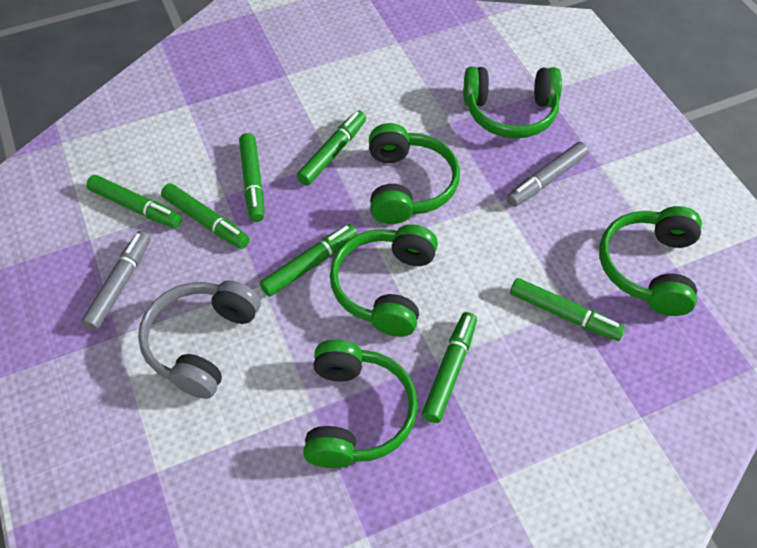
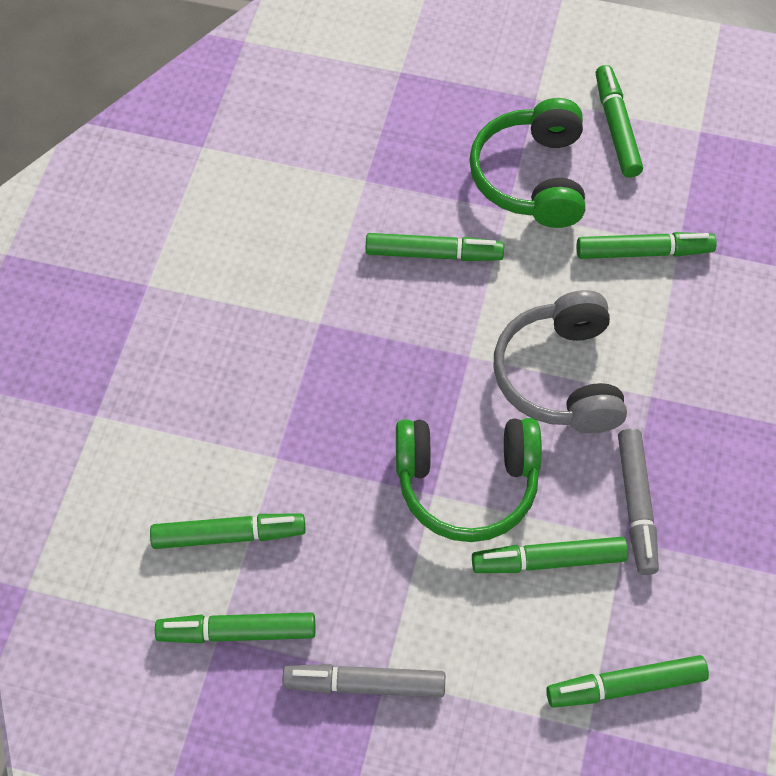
green headphones: 5 -> 2

